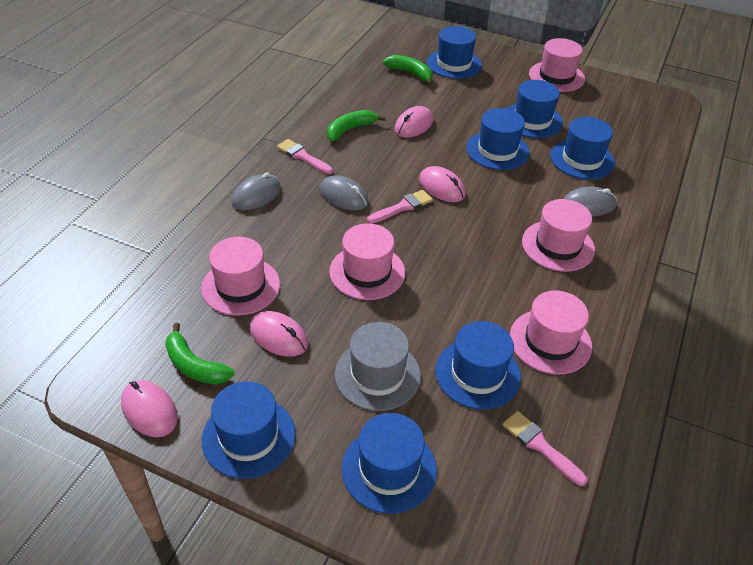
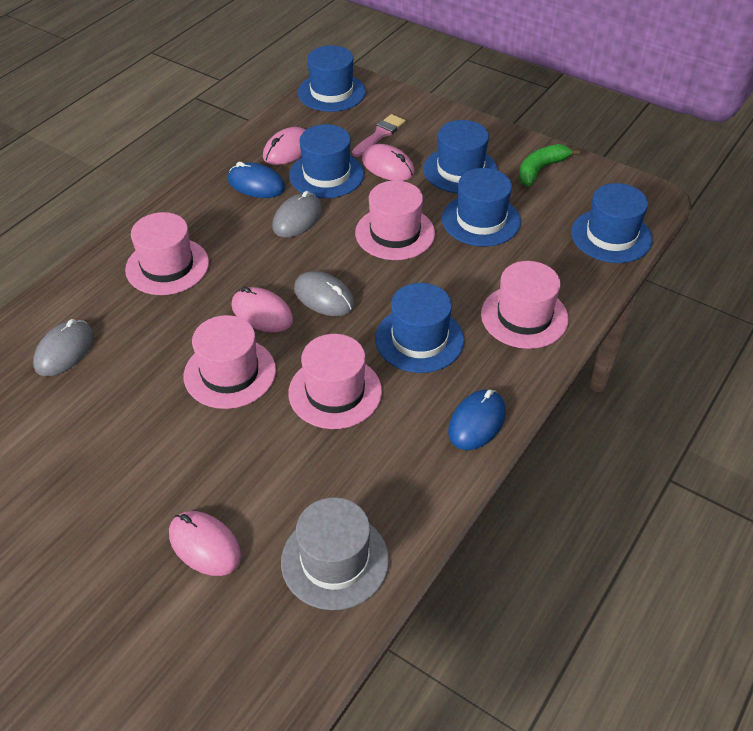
blue hat: 7 -> 6
blue mouse: 0 -> 2
green banana: 3 -> 1
pink brush: 3 -> 1

